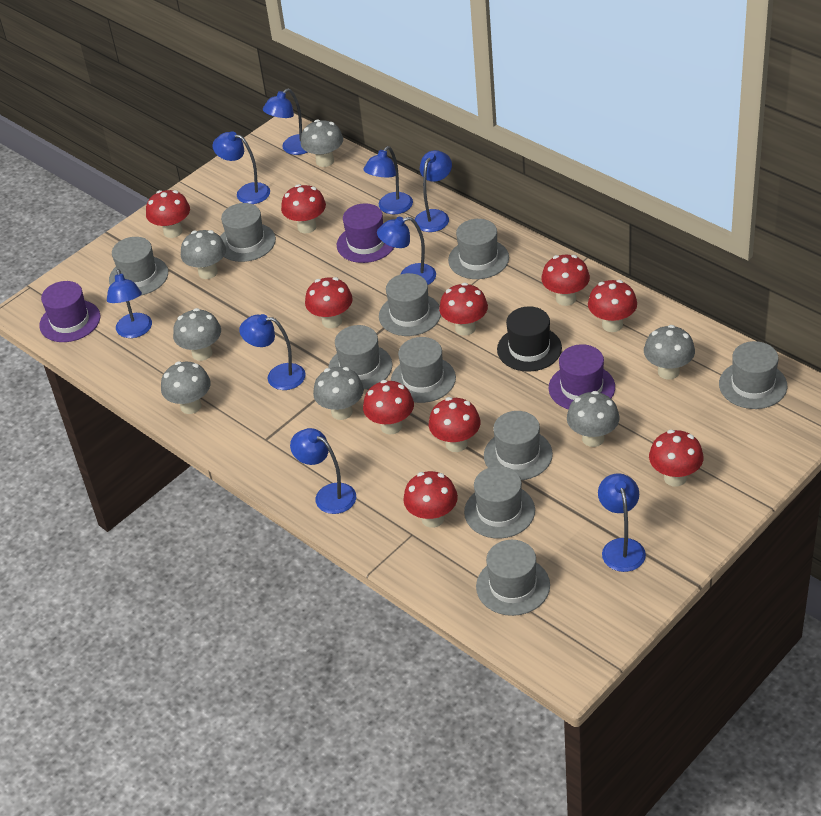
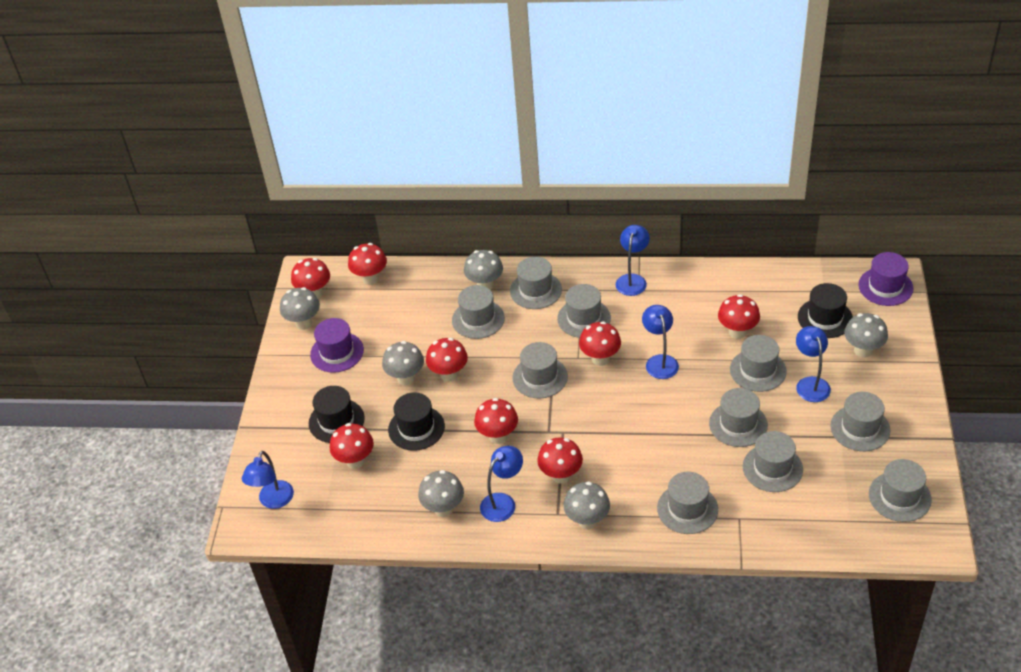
black hat: 1 -> 3
blue lamp: 9 -> 5
grey mushroom: 7 -> 6
purple hat: 3 -> 2
red mushroom: 10 -> 8

